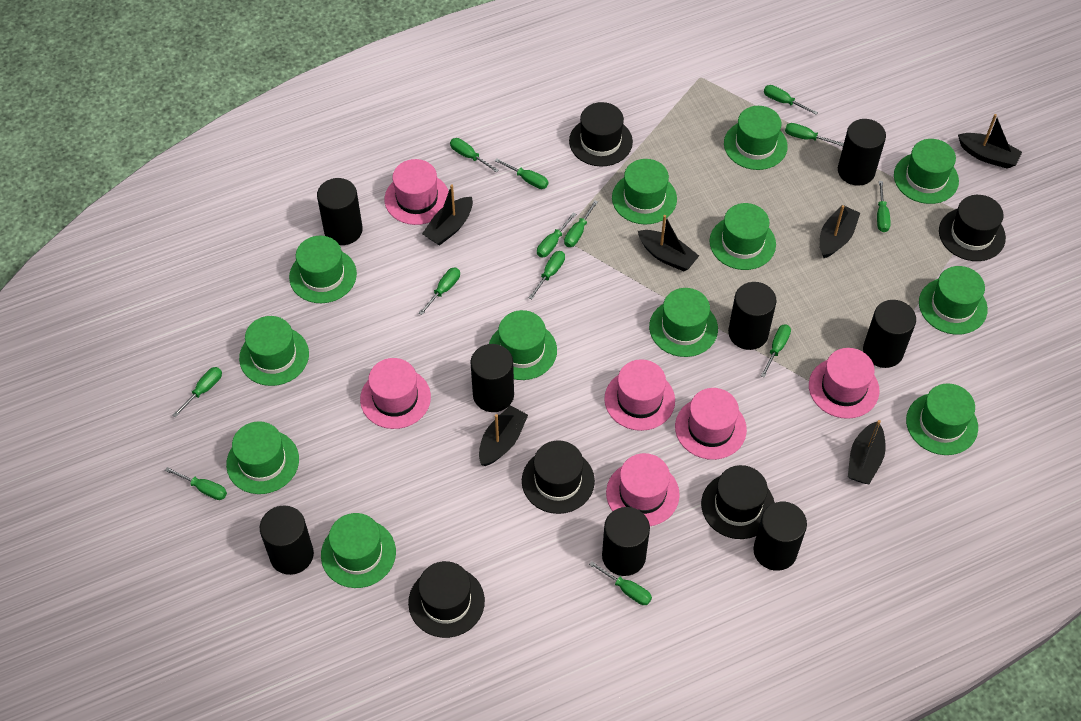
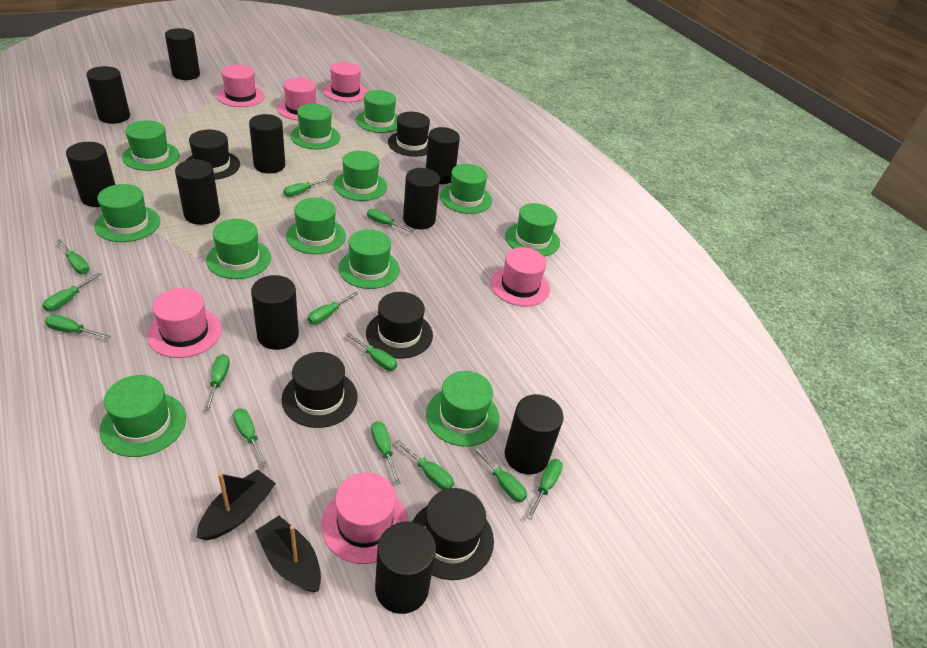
black boat: 6 -> 2
black cylinder: 8 -> 10

